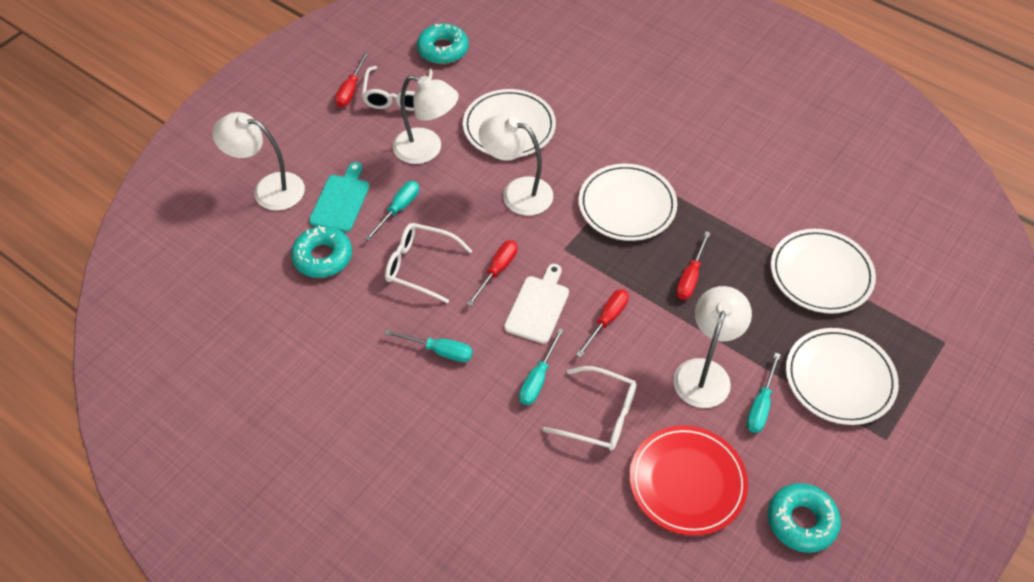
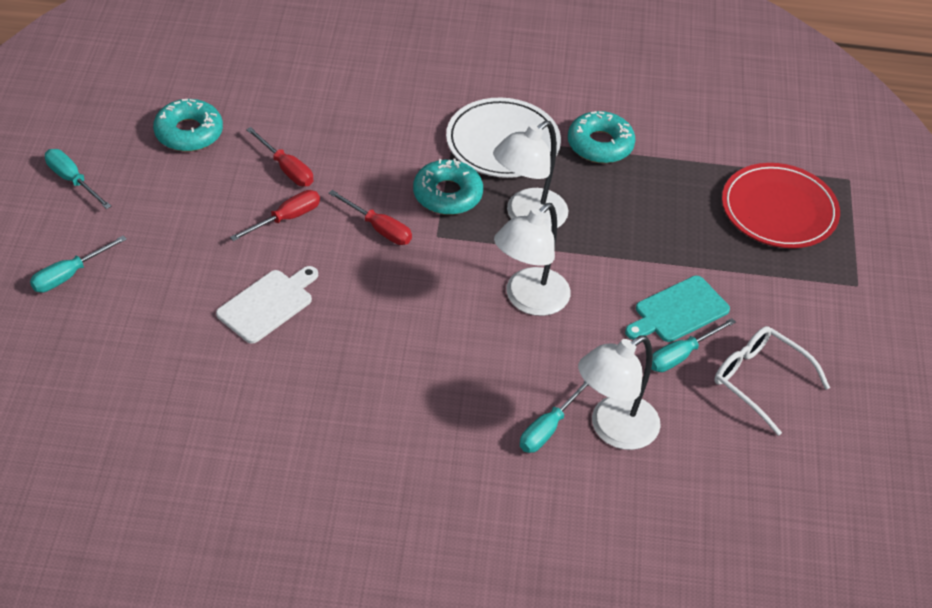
red screwdriver: 4 -> 3
white glasses: 3 -> 1
white lamp: 4 -> 3
white plate: 4 -> 1

